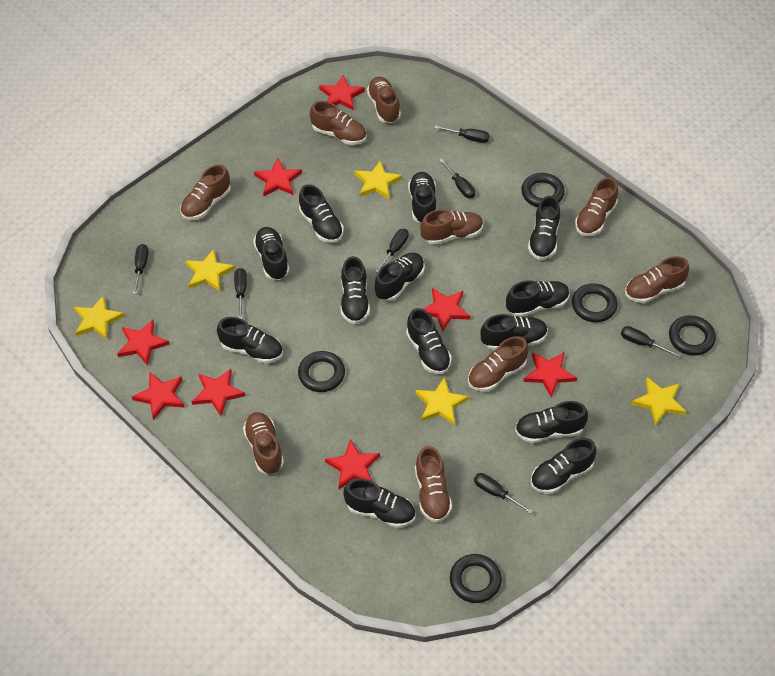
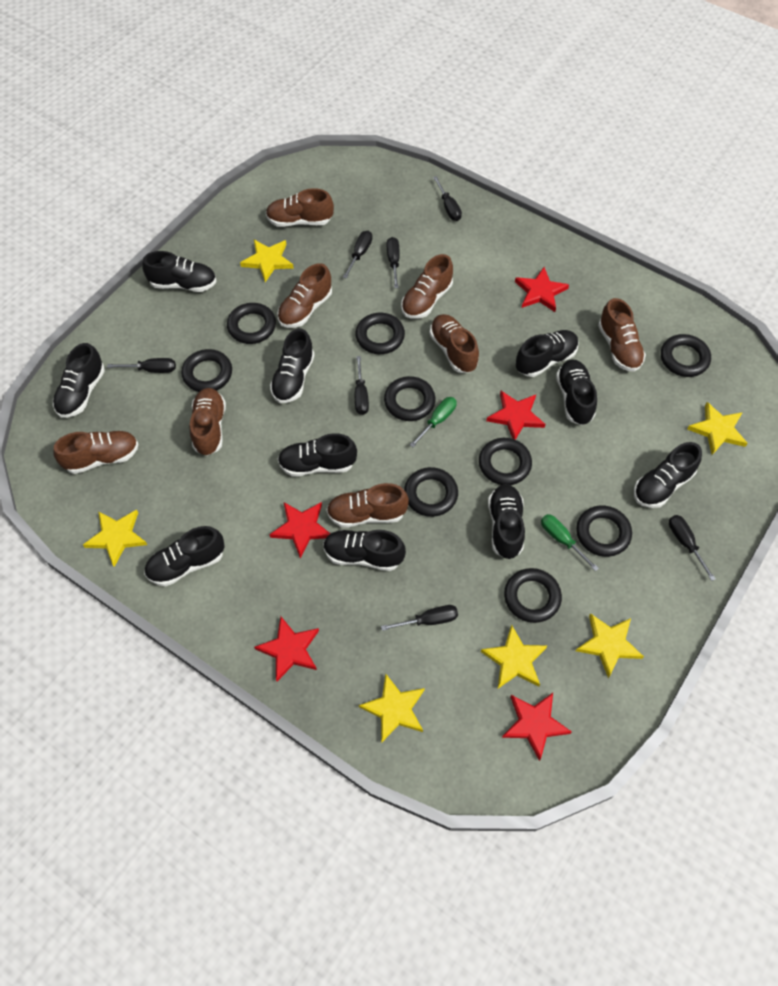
black ring: 5 -> 9
black shoe: 13 -> 10
brown shoe: 9 -> 8
green screwdriver: 0 -> 2
red star: 8 -> 5
yellow star: 5 -> 6

